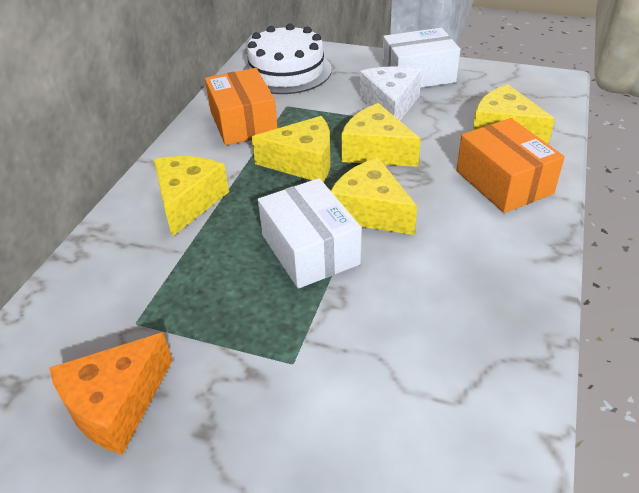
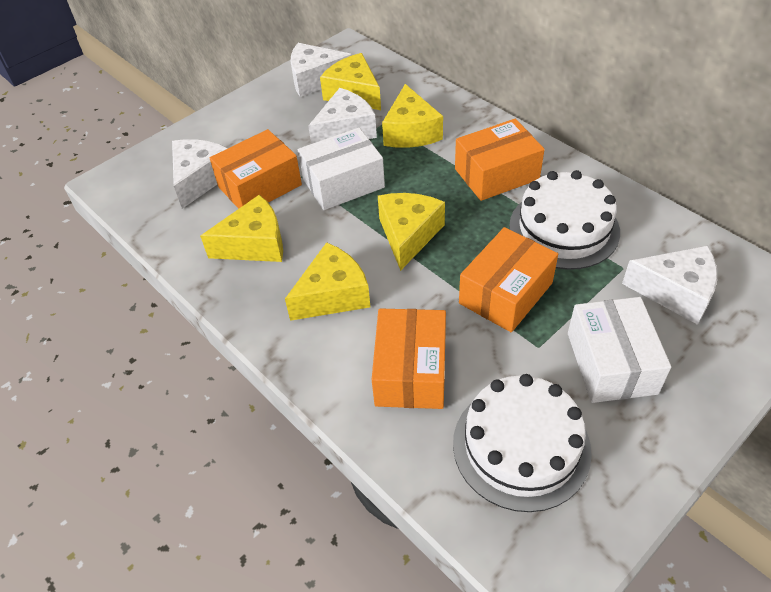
orange box: 2 -> 4
orange cheese: 1 -> 0
white cake: 1 -> 2
white cheese: 1 -> 4

